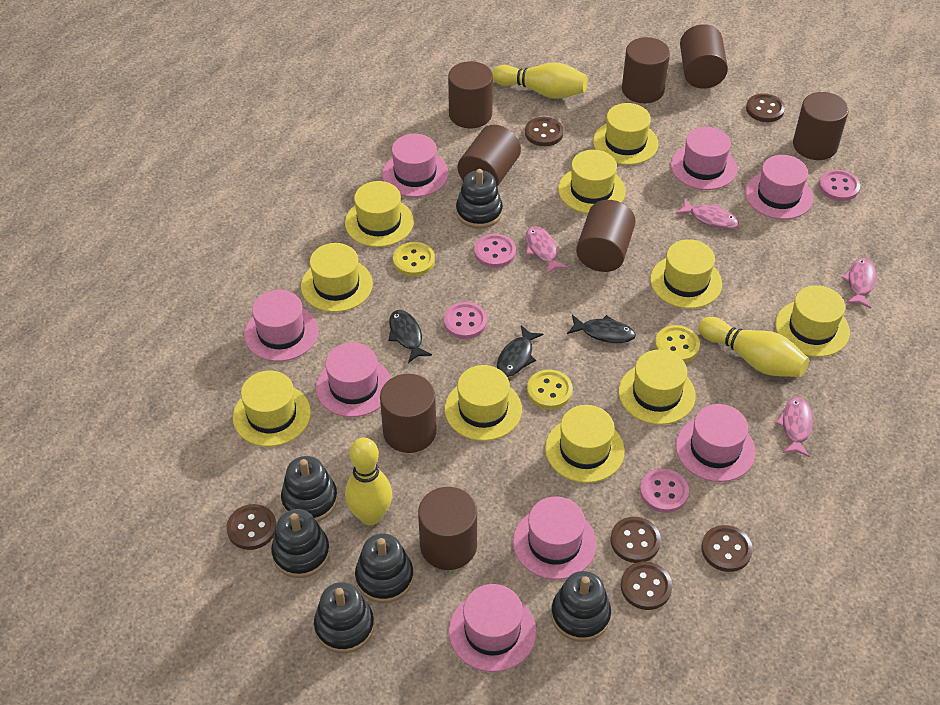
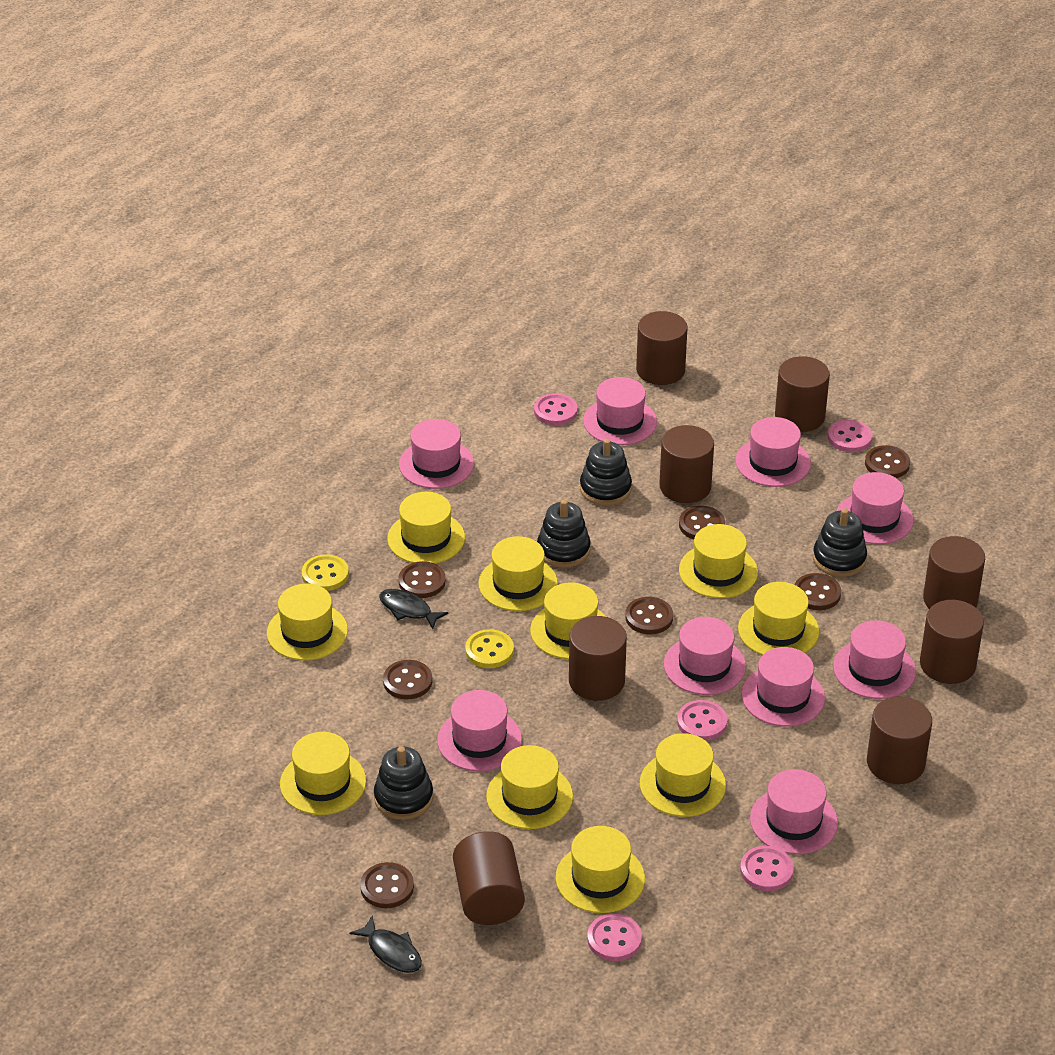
black fish: 3 -> 2
black stacking toy: 6 -> 4
brown button: 6 -> 7
pink button: 4 -> 5
pink fish: 4 -> 0
pink hat: 8 -> 9
yellow bowling pin: 3 -> 0
yellow button: 3 -> 2

